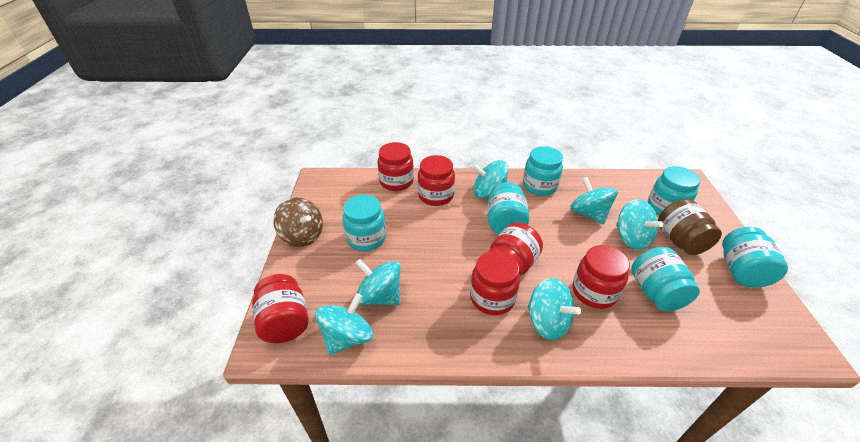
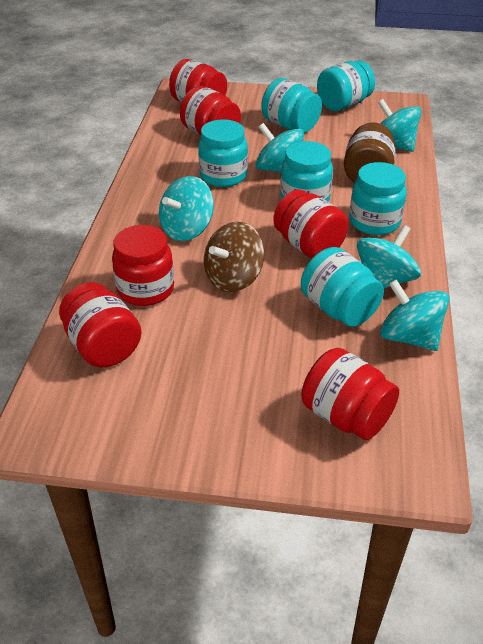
turquoise spinning top: 6 -> 5

